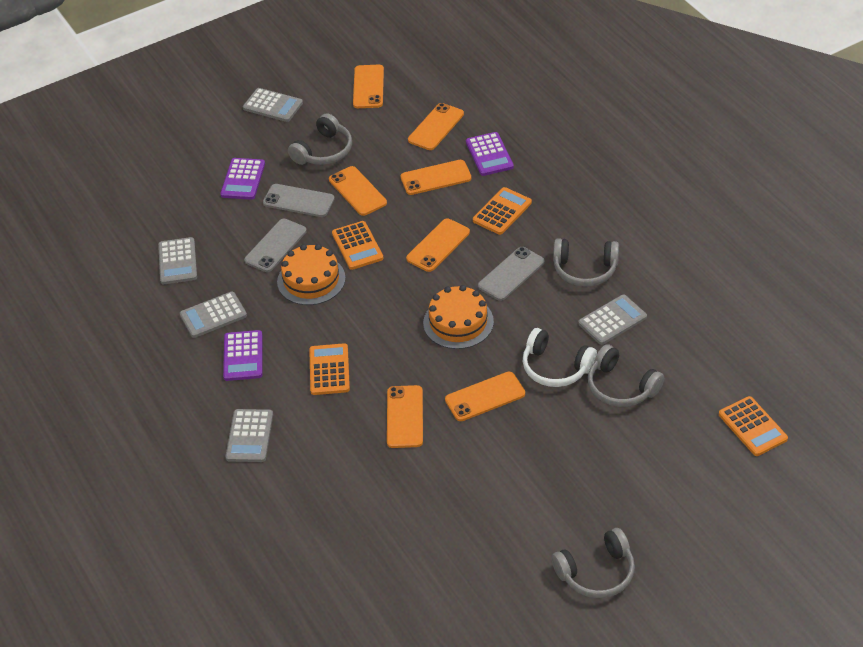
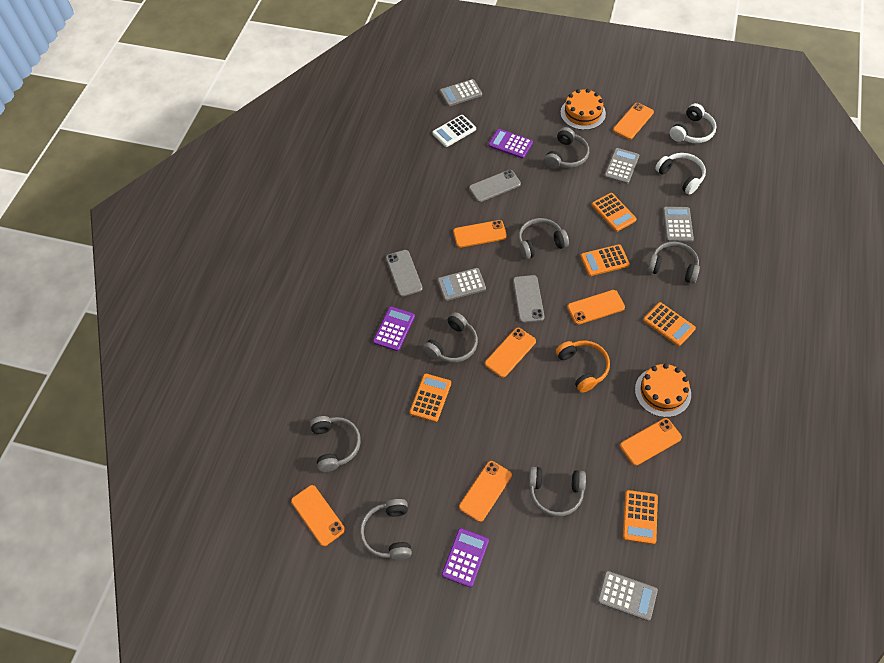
grey headphones: 4 -> 7
orange calculator: 4 -> 5
orange headphones: 0 -> 1
white calculator: 0 -> 1
white headphones: 1 -> 2

